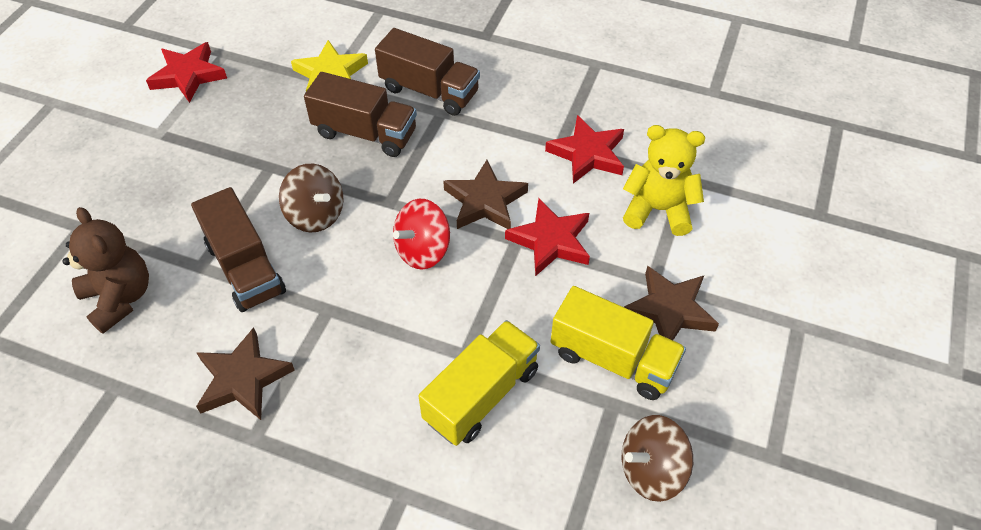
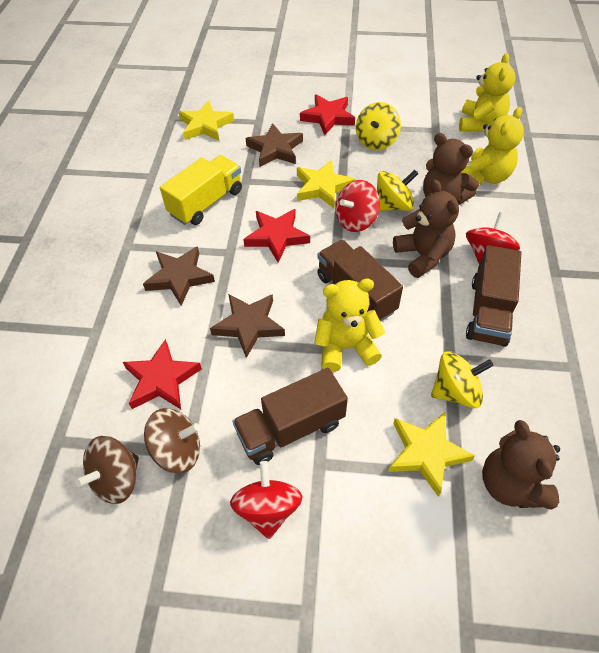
brown teddy bear: 1 -> 3
red spinning top: 1 -> 3
yellow spinning top: 0 -> 3
yellow star: 1 -> 3
yellow teddy bear: 1 -> 3
yellow truck: 2 -> 1

